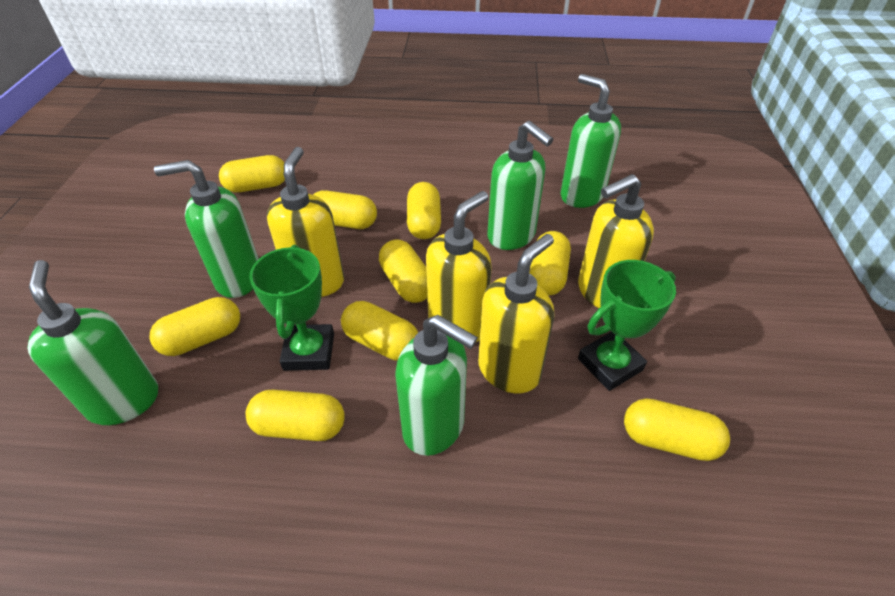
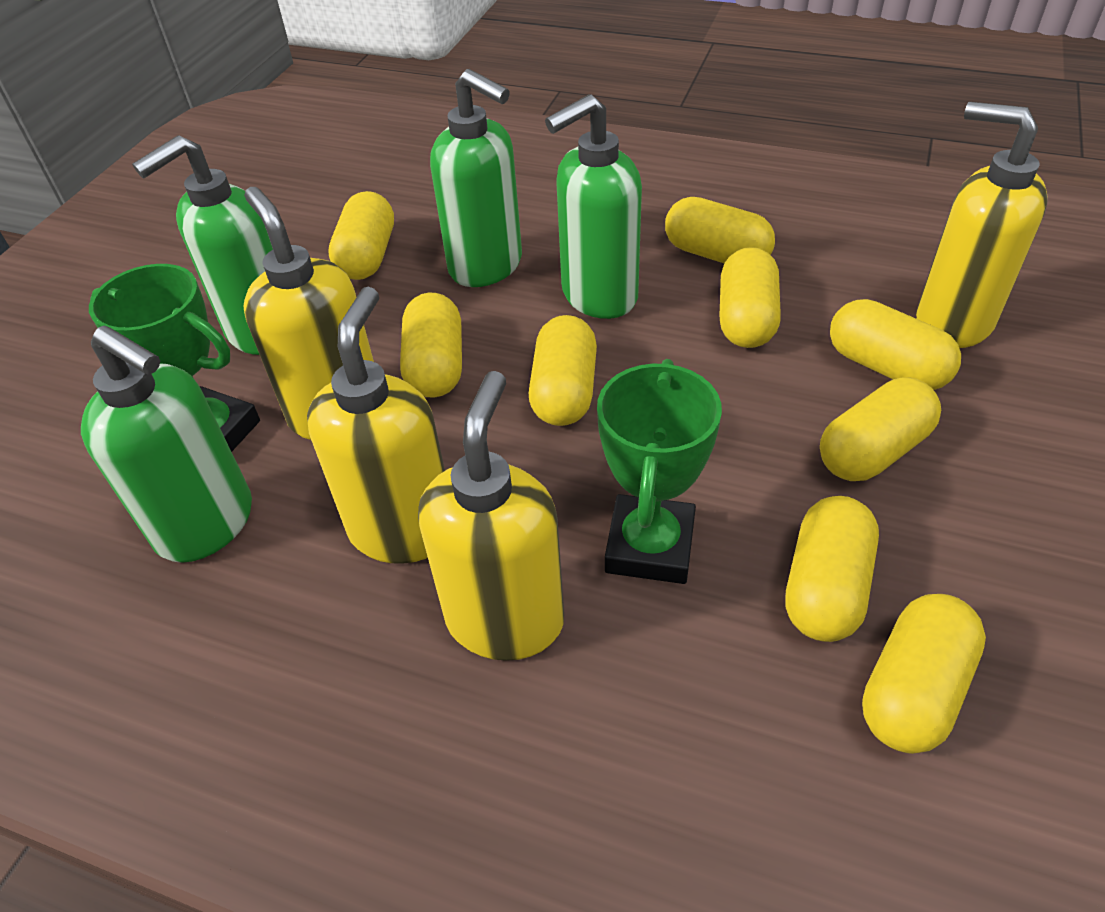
green soap dispenser: 5 -> 4

